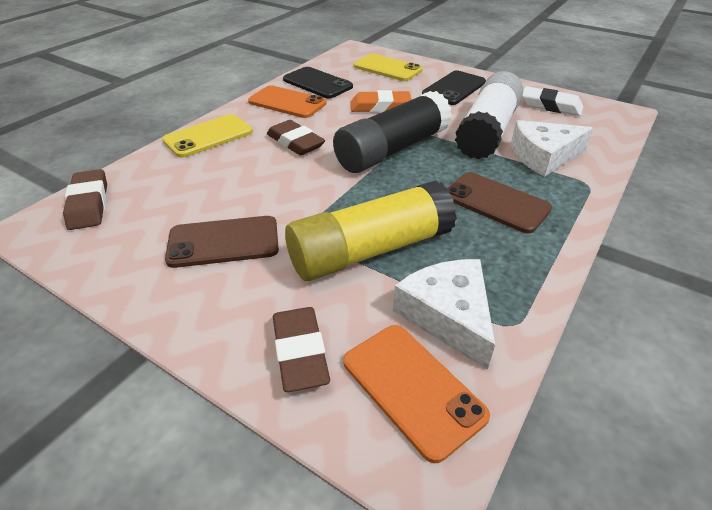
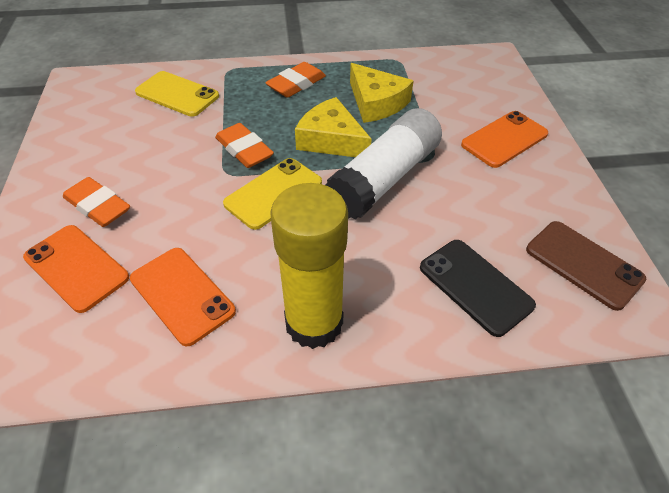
black glue stick: 1 -> 0
black phone: 2 -> 1
brown eraser: 3 -> 0
brown phone: 2 -> 1
orange eraser: 1 -> 3
orange phone: 2 -> 3
white cheese: 2 -> 0
white eraser: 1 -> 0
yellow cheese: 0 -> 2

